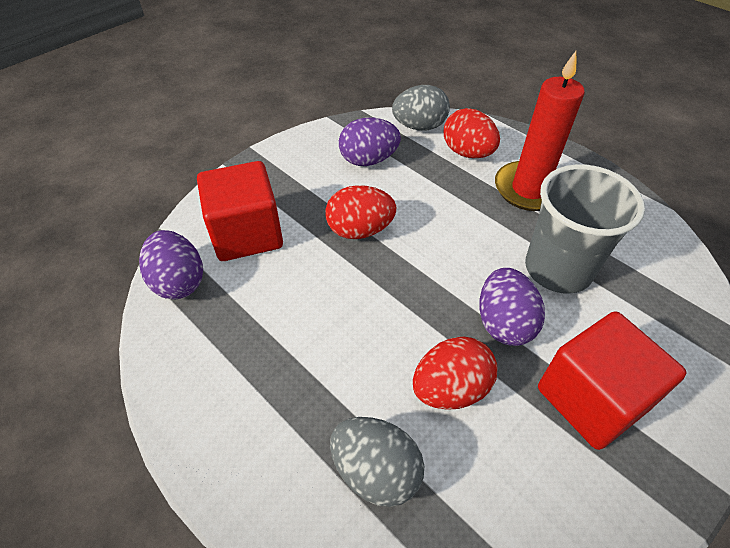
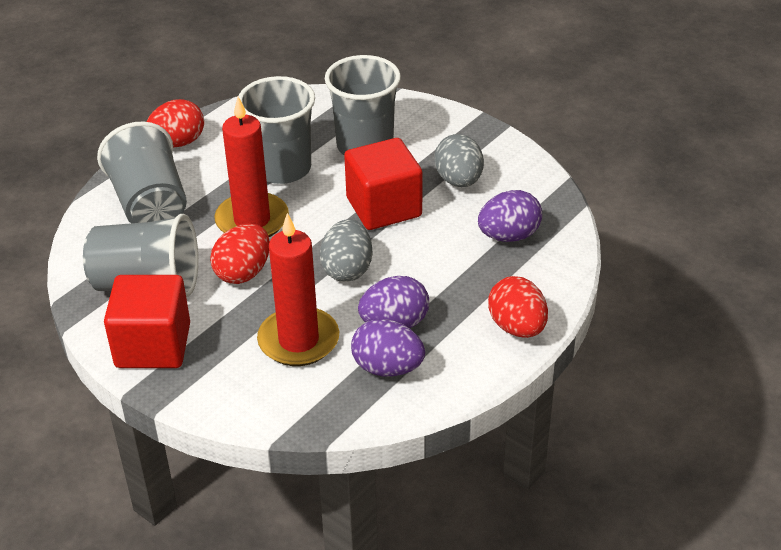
grey cup: 1 -> 4
red candle: 1 -> 2

